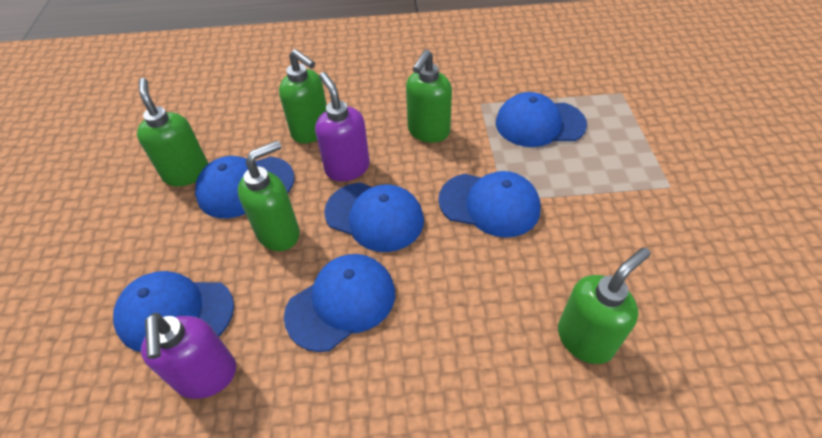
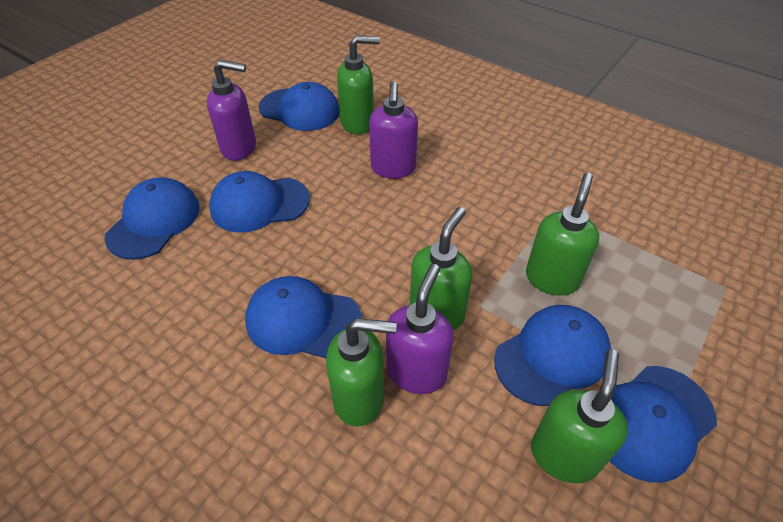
purple soap dispenser: 2 -> 3

